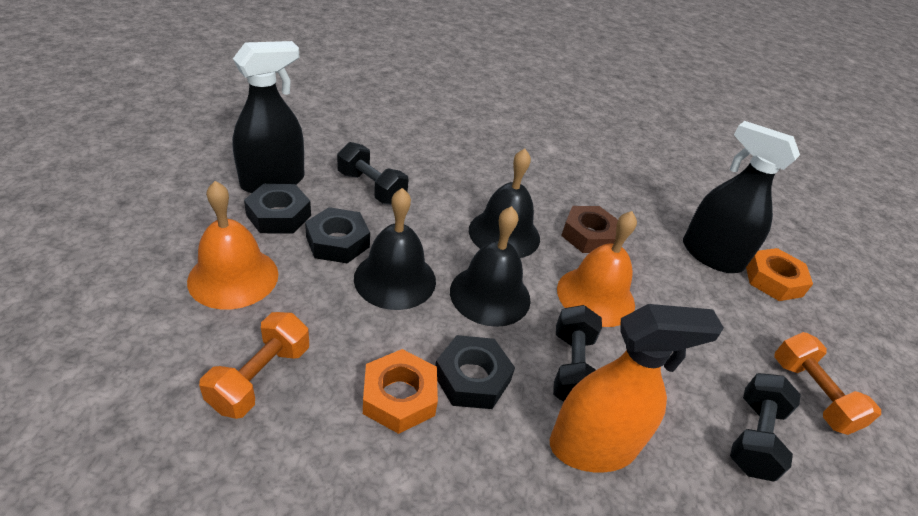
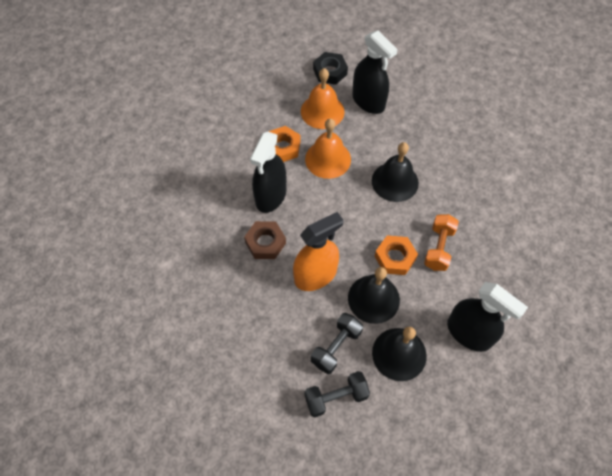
black dumbbell: 3 -> 2
black nut: 3 -> 1
black spray bottle: 2 -> 3
orange dumbbell: 2 -> 1

